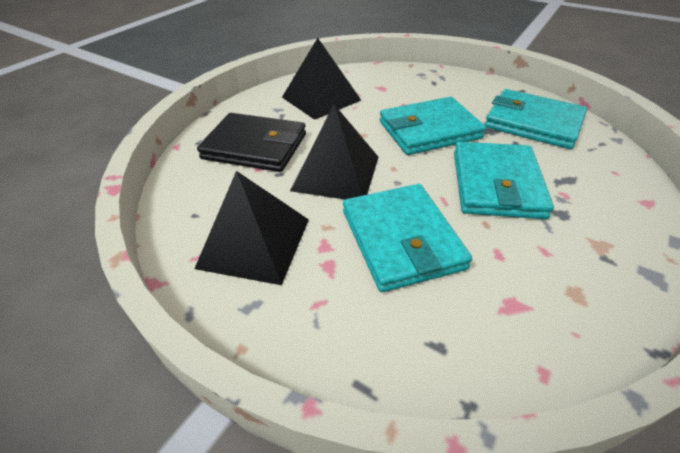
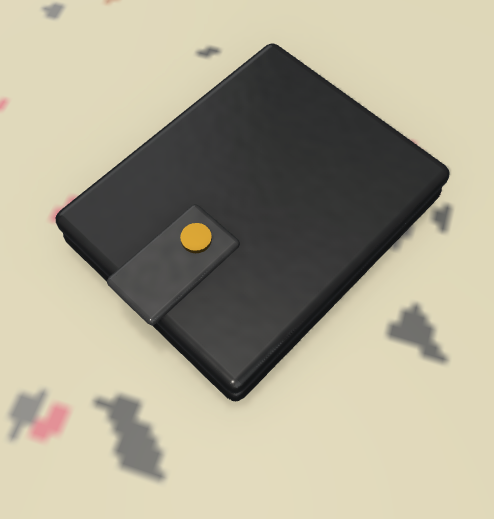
black pyramid: 3 -> 0
turquoise wallet: 4 -> 0

